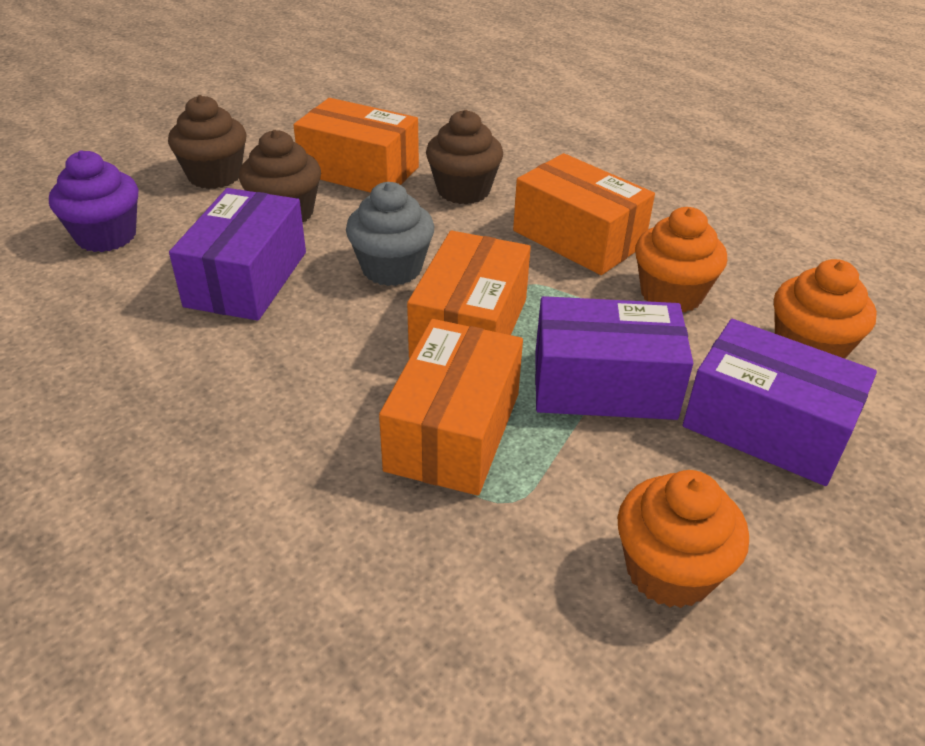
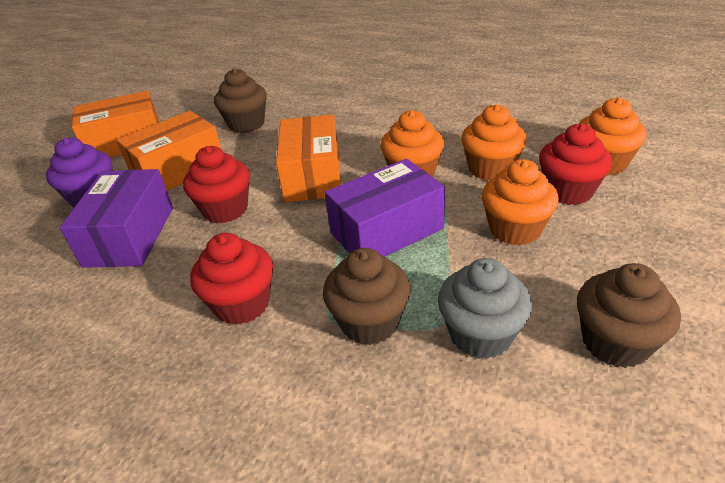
orange box: 4 -> 3
orange cupcake: 3 -> 4
purple box: 3 -> 2
red cupcake: 0 -> 3

